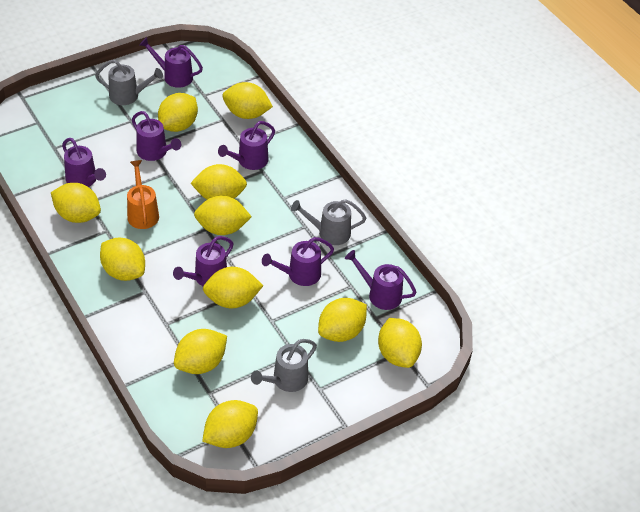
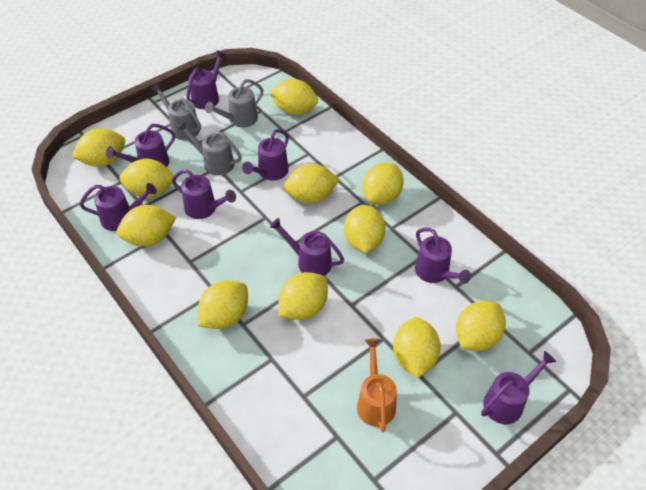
purple watering can: 7 -> 8

